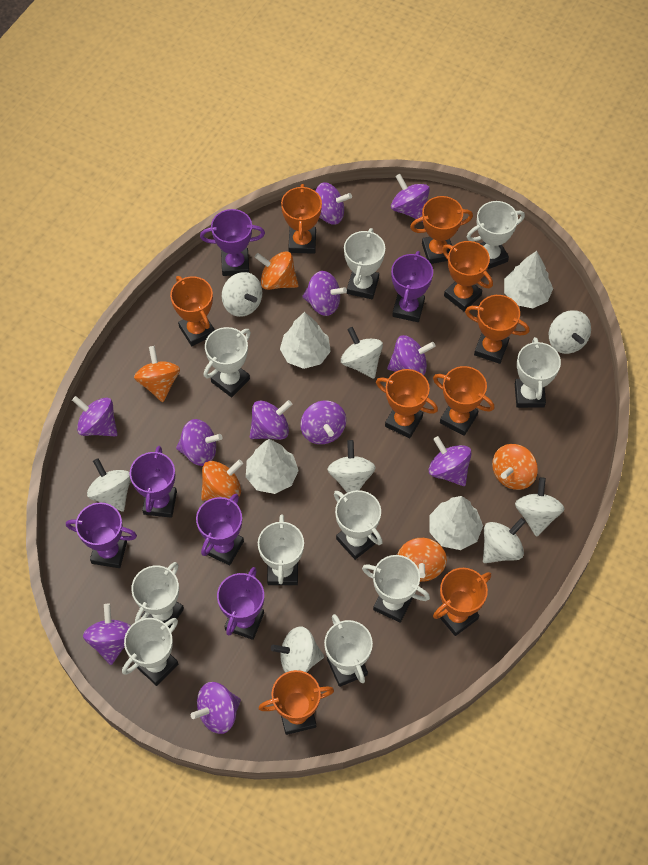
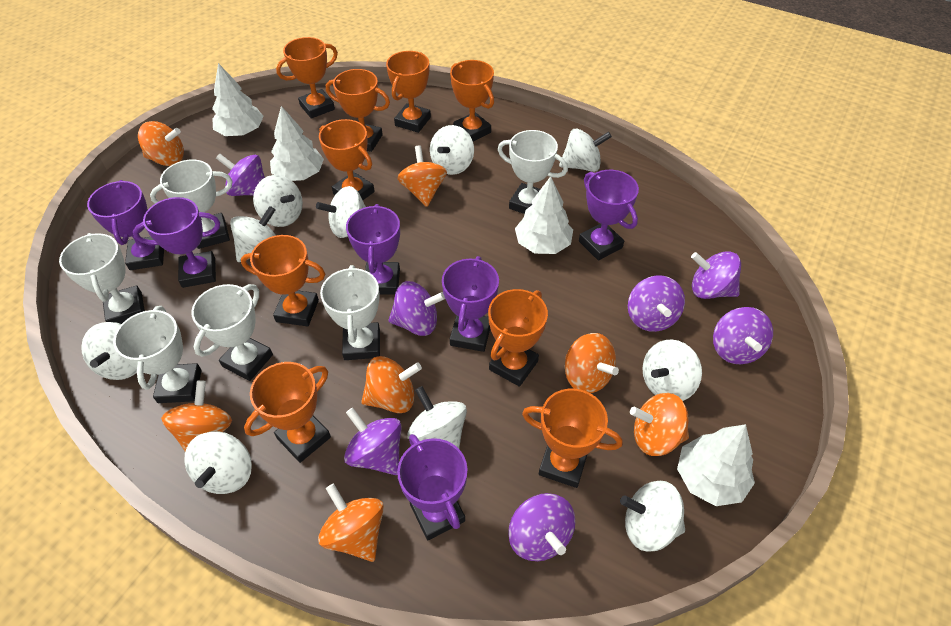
orange spinning top: 5 -> 7
purple spinning top: 11 -> 7
white spinning top: 8 -> 10
white trophy: 10 -> 6

